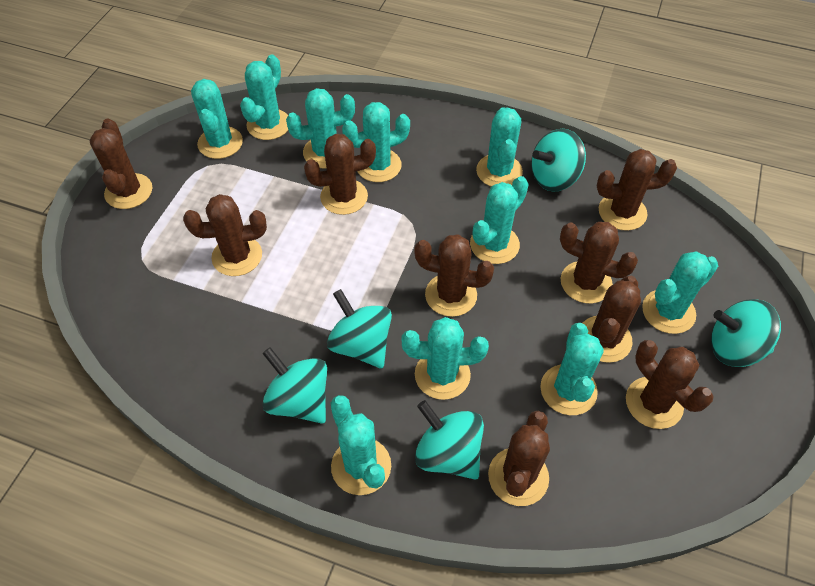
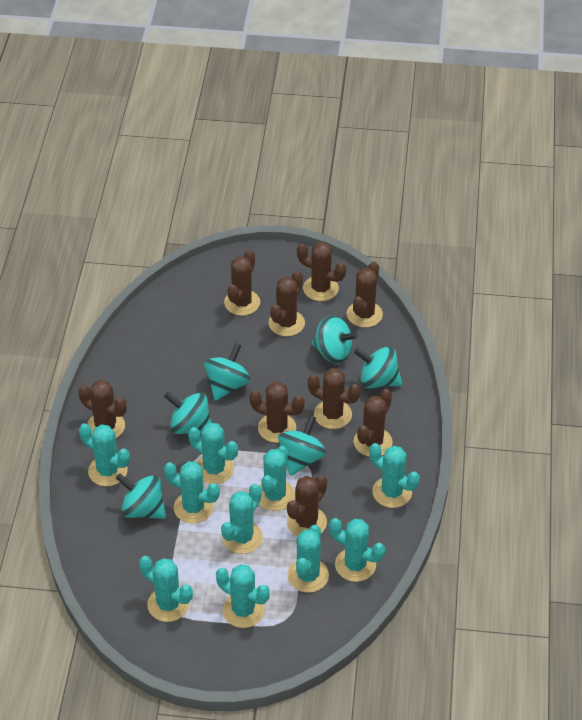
turquoise spinning top: 5 -> 6

